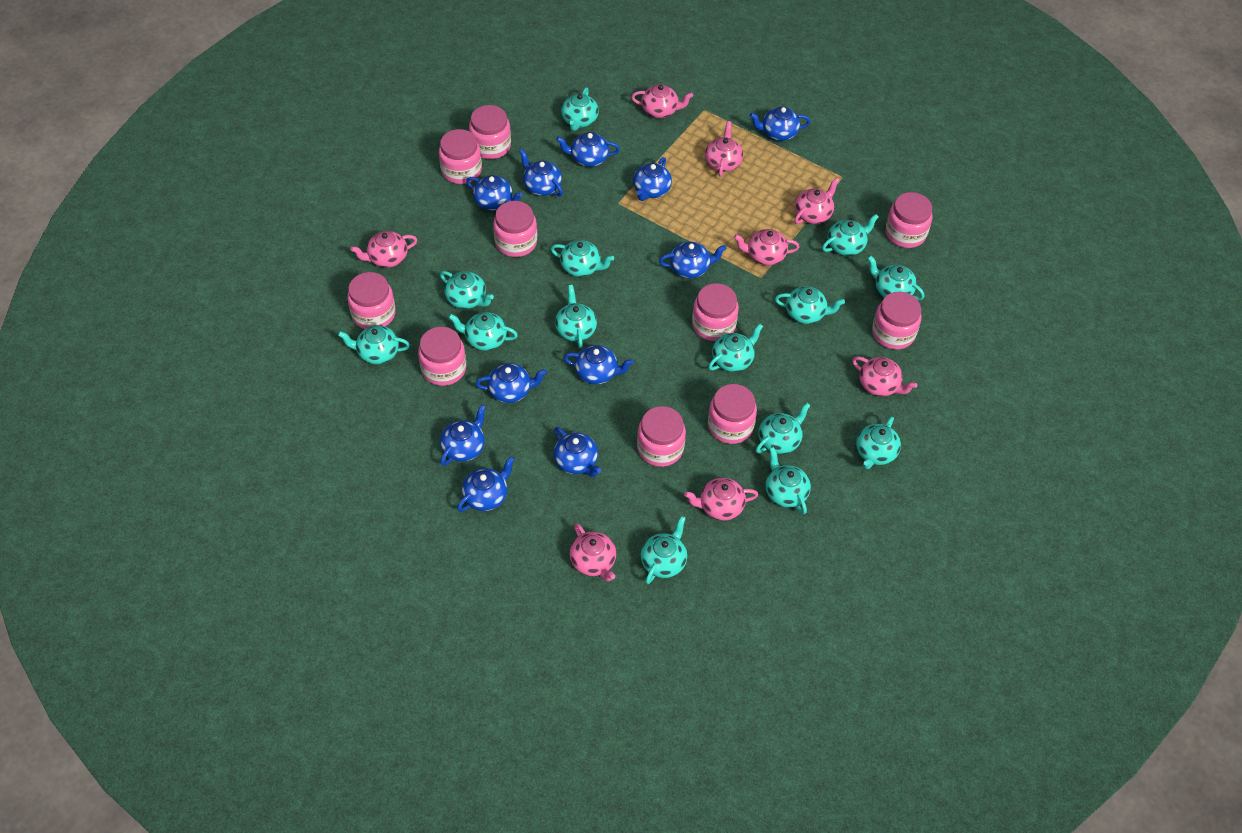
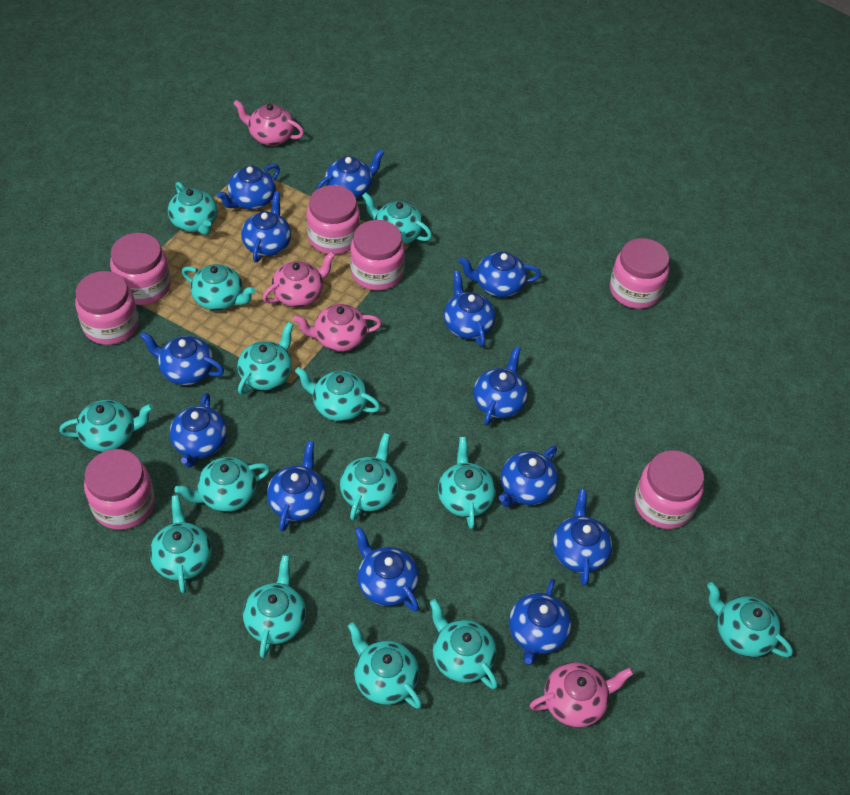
blue teapot: 11 -> 13
pink jar: 10 -> 7
pink teapot: 8 -> 4

